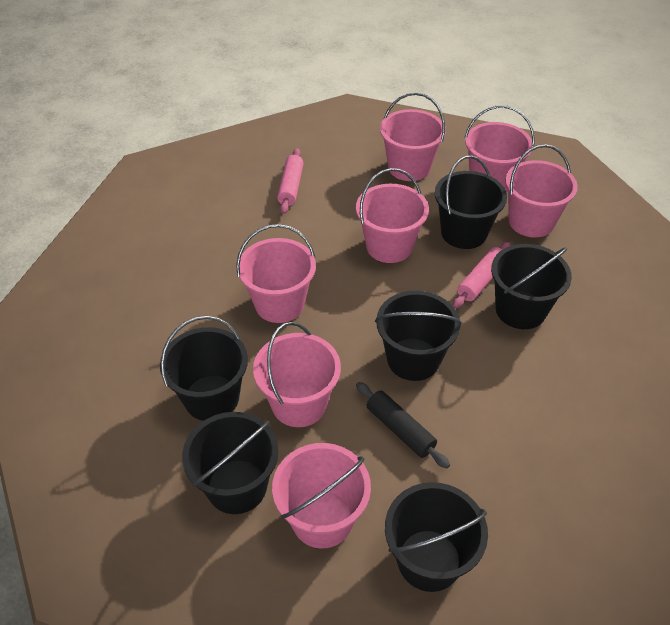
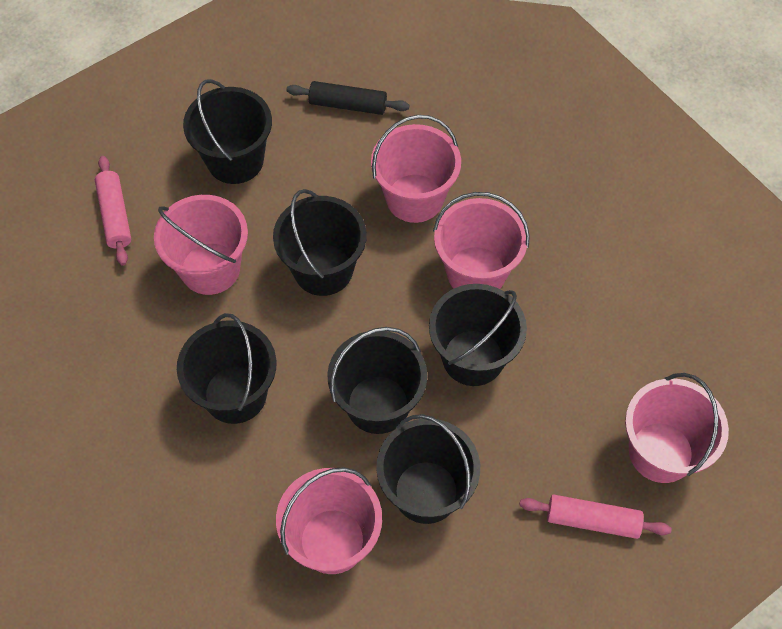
pink bucket: 7 -> 5

